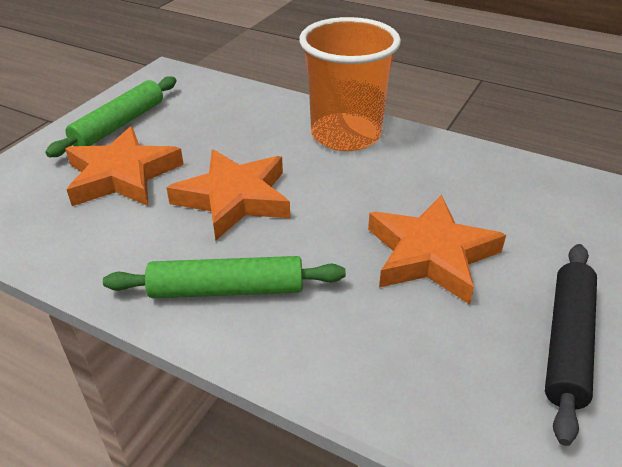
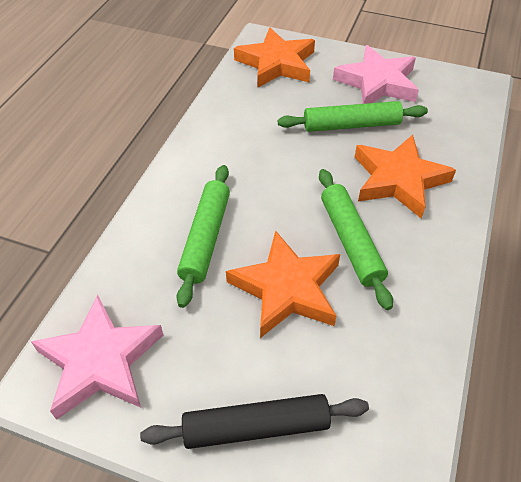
green rolling pin: 2 -> 3
orange cup: 1 -> 0
pink star: 0 -> 2

